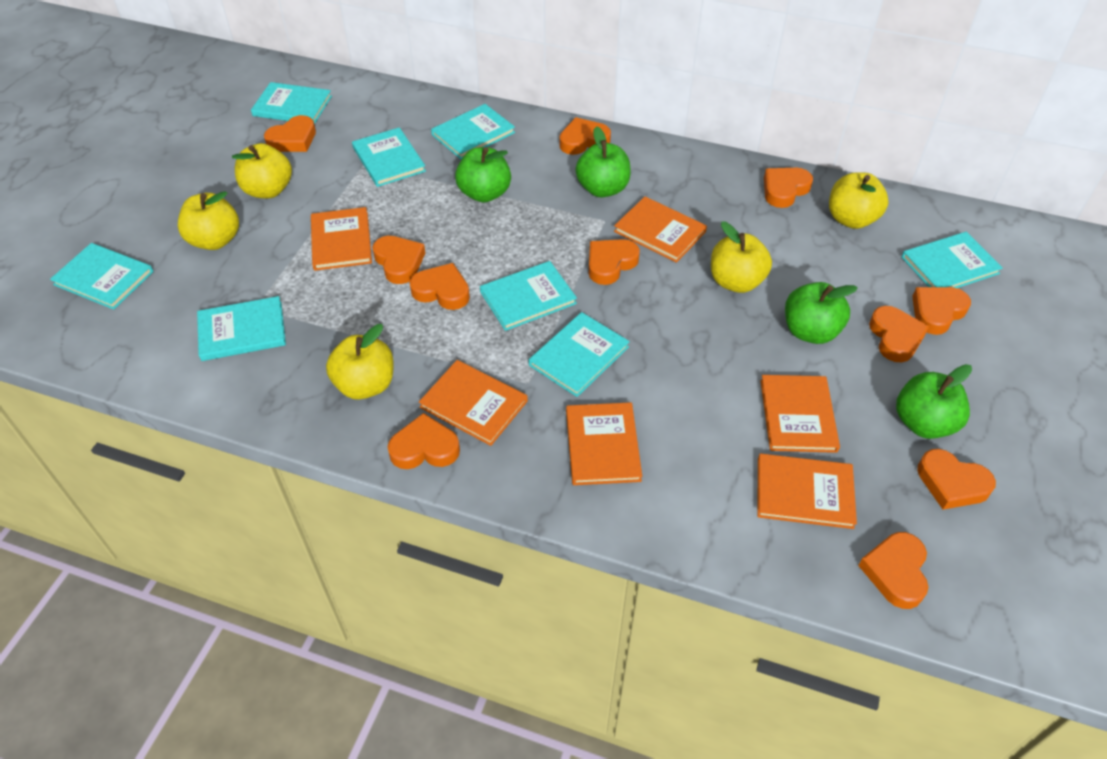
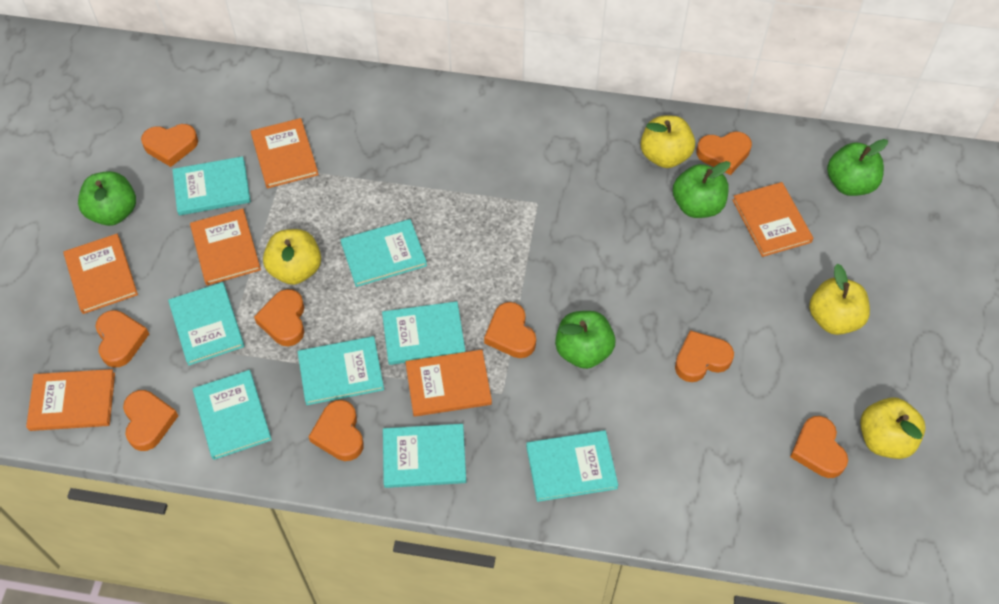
orange heart: 11 -> 9
yellow apple: 5 -> 4

